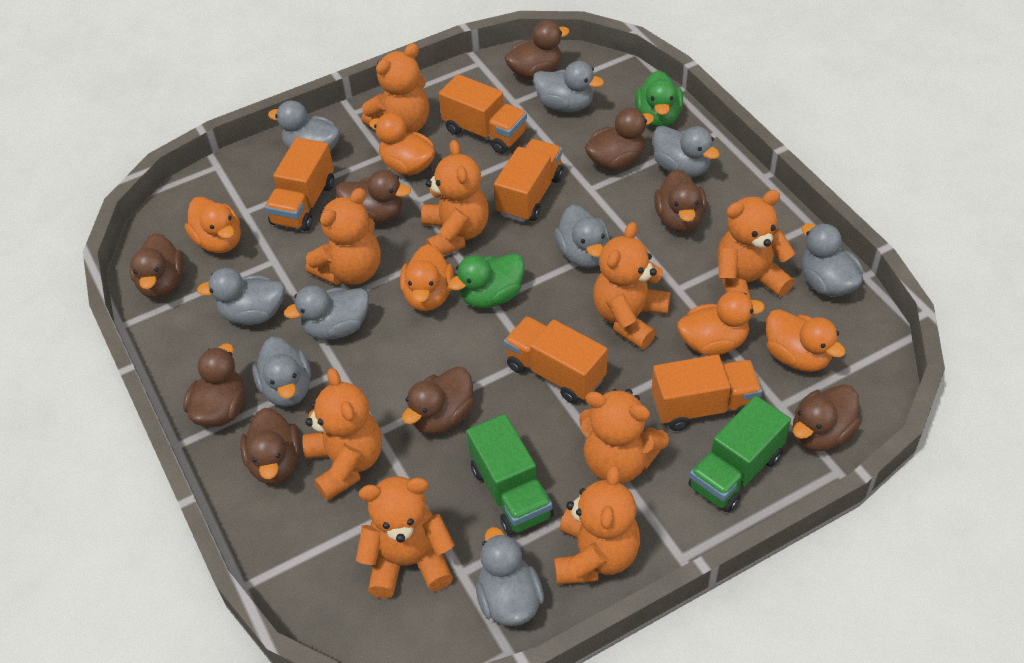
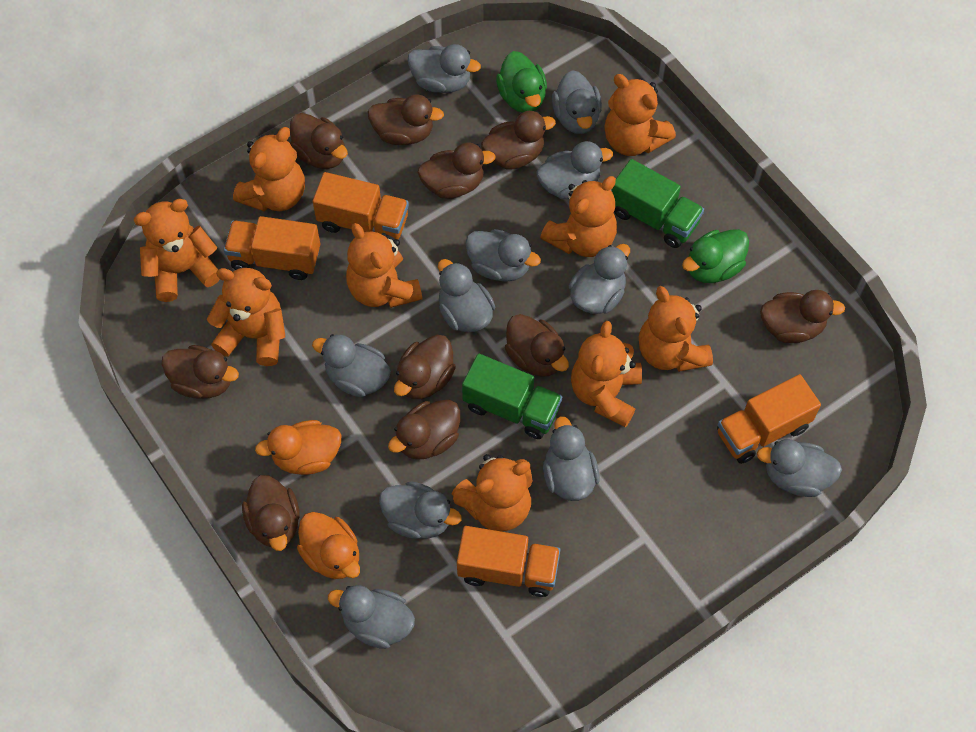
brown duck: 9 -> 10
grey duck: 9 -> 11
orange duck: 5 -> 2
orange truck: 5 -> 4

